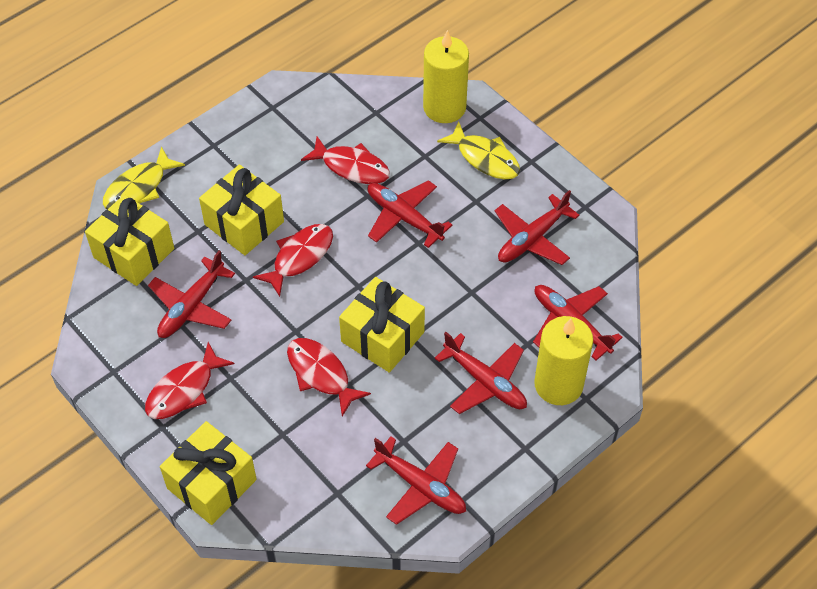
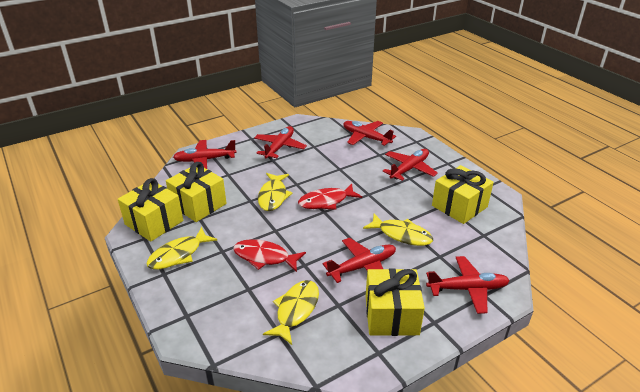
red fish: 4 -> 2
yellow candle: 2 -> 0
yellow fish: 2 -> 4

